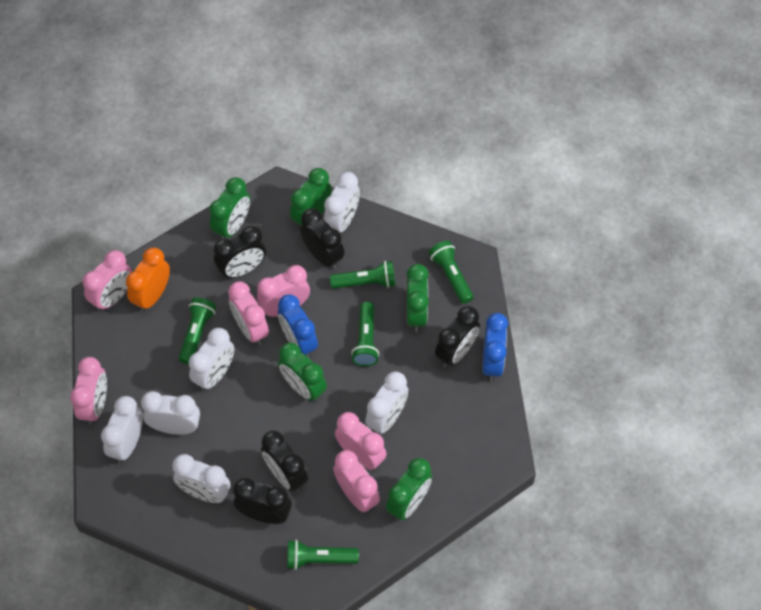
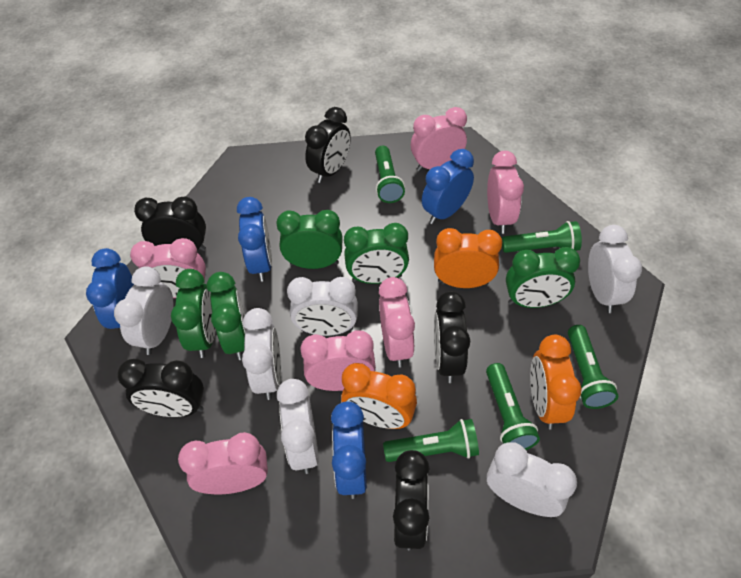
blue clock: 2 -> 4
orange clock: 1 -> 3

